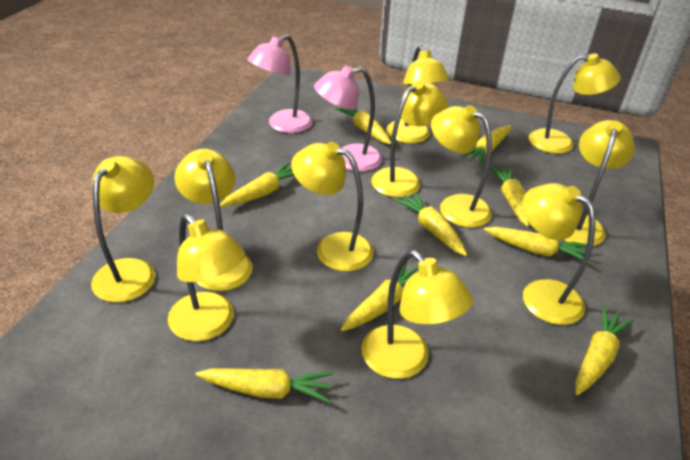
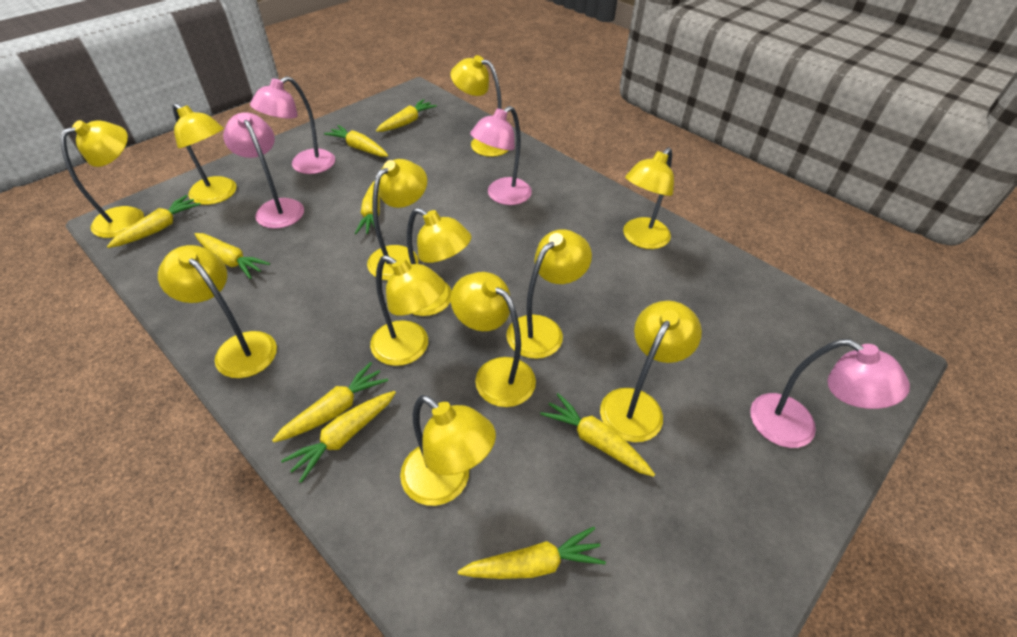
pink lamp: 2 -> 4
yellow lamp: 11 -> 12

